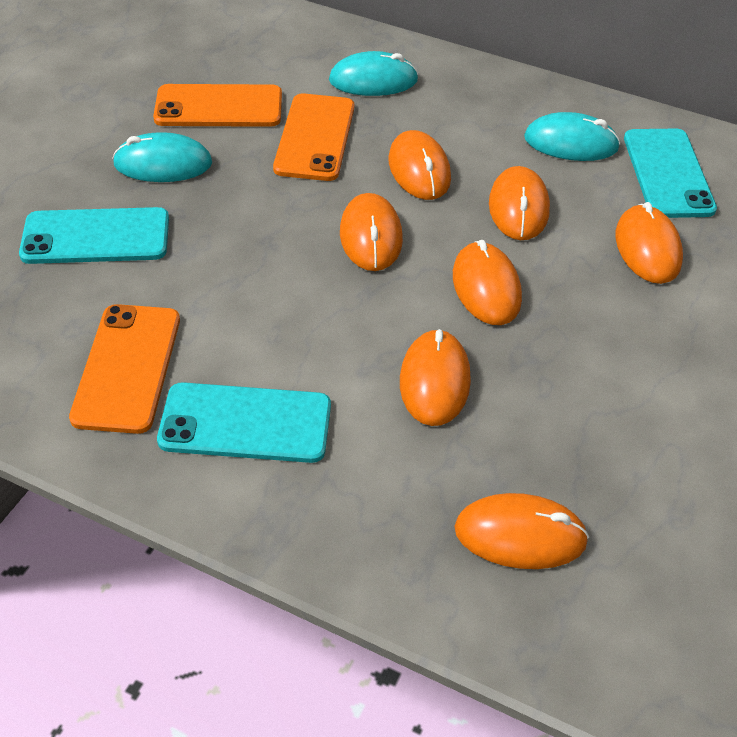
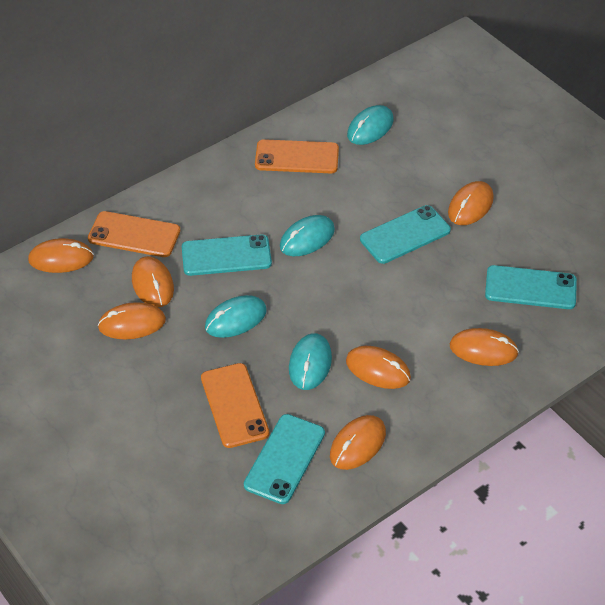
turquoise mouse: 3 -> 4
turquoise phone: 3 -> 4

